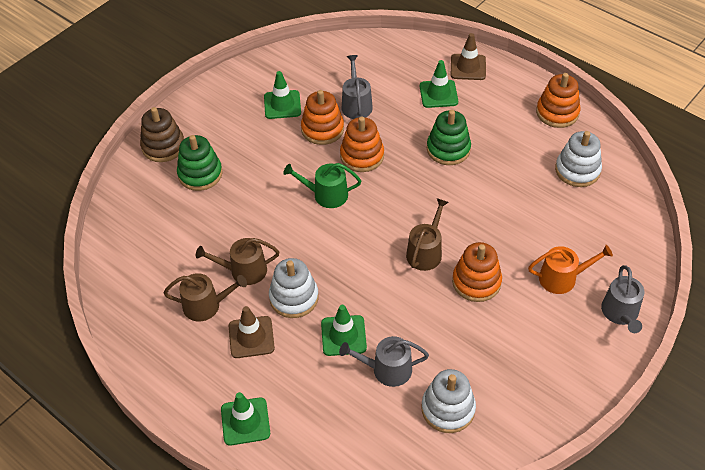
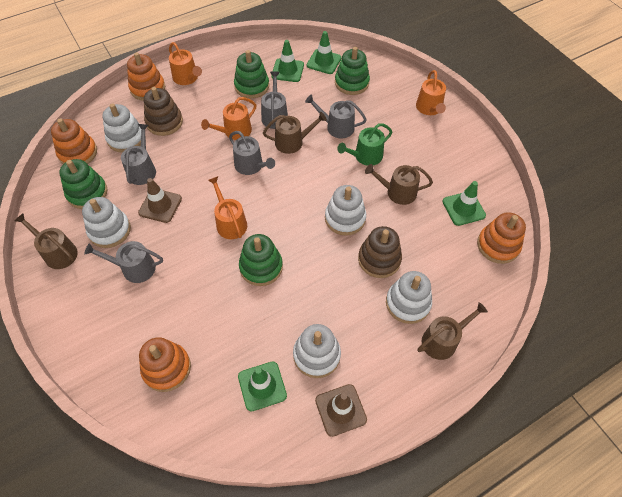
brown stacking toy: 1 -> 2
brown watering can: 3 -> 4
green stacking toy: 2 -> 4
grey watering can: 3 -> 5
orange watering can: 1 -> 4
white stacking toy: 3 -> 5

